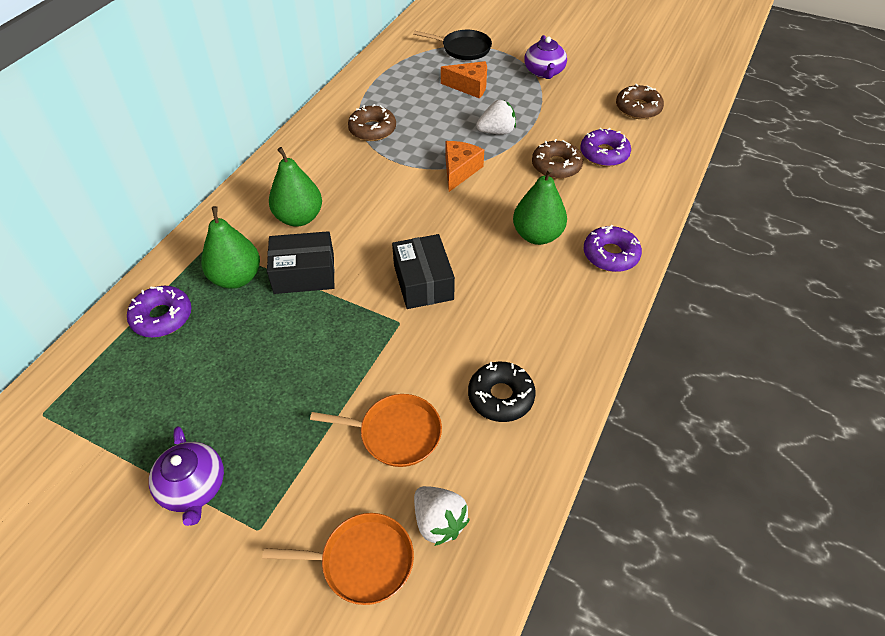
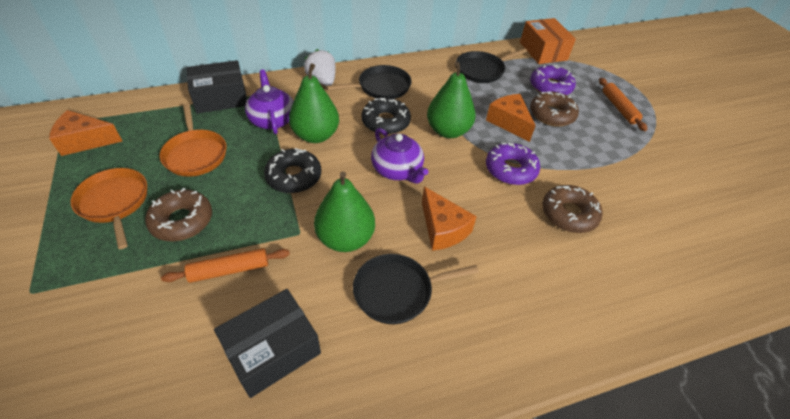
black donut: 1 -> 2
black pan: 1 -> 3
orange box: 0 -> 1
orange cheese: 2 -> 3
orange rolling pin: 0 -> 2
purple donut: 3 -> 2
white strawberry: 2 -> 1

